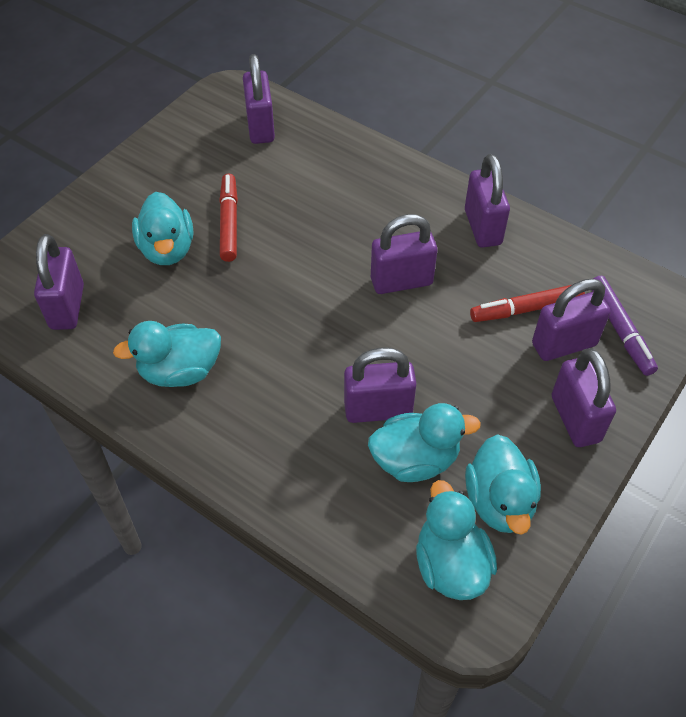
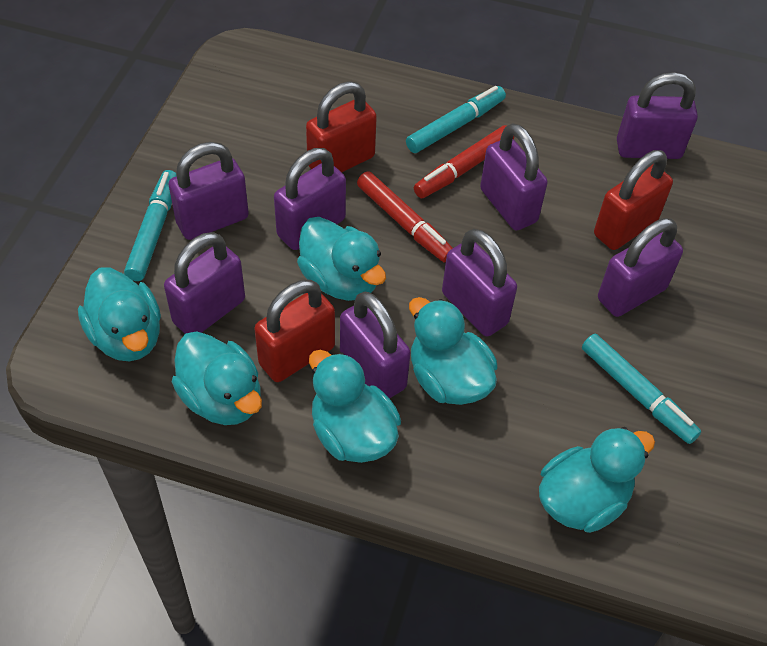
purple marker: 1 -> 0
purple padlock: 7 -> 8
red padlock: 0 -> 3
turquoise duck: 5 -> 6
turquoise marker: 0 -> 3

